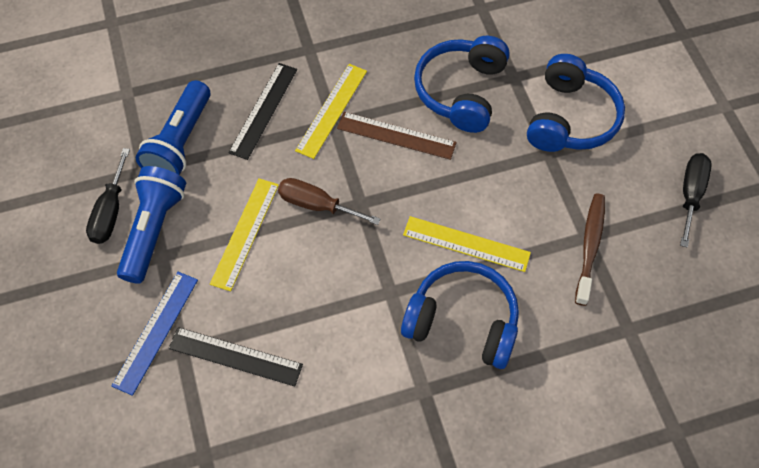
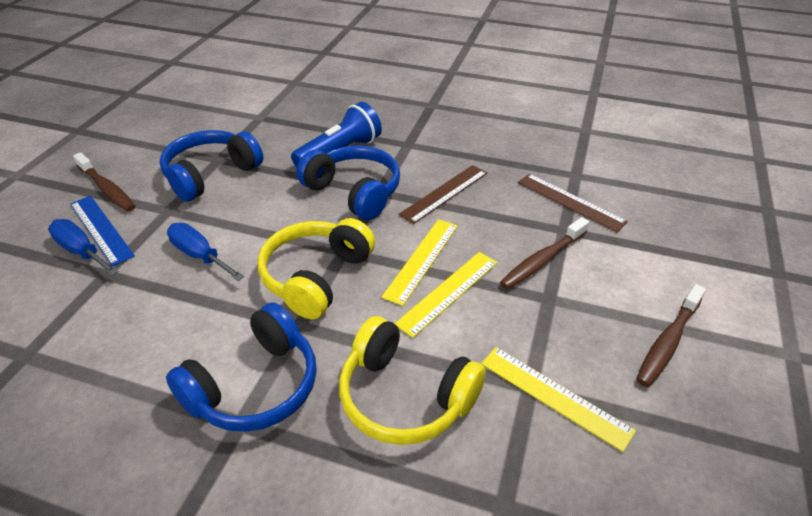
black ruler: 2 -> 0
black screwdriver: 2 -> 0
blue flashlight: 2 -> 1
blue screwdriver: 0 -> 2
brown ruler: 1 -> 2
brown screwdriver: 1 -> 0
brown toothbrush: 1 -> 3
yellow headphones: 0 -> 2

